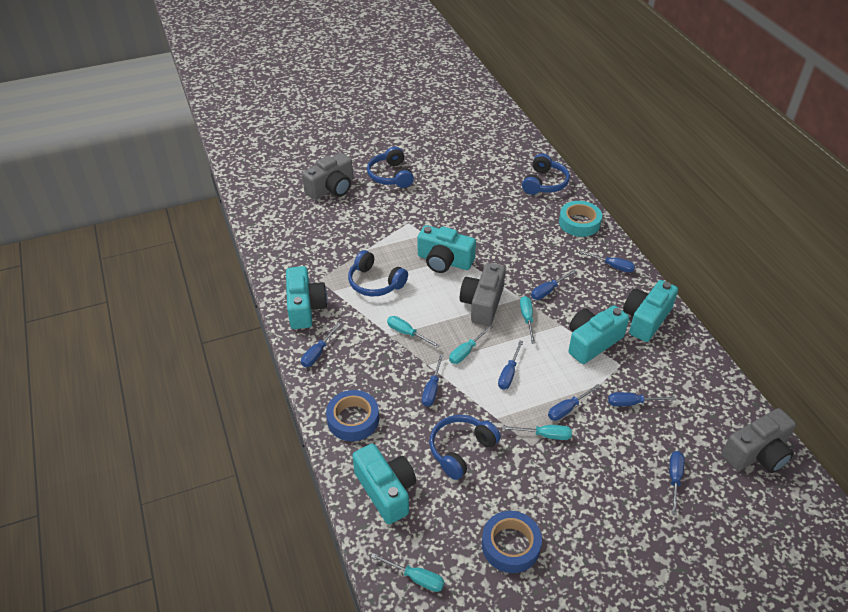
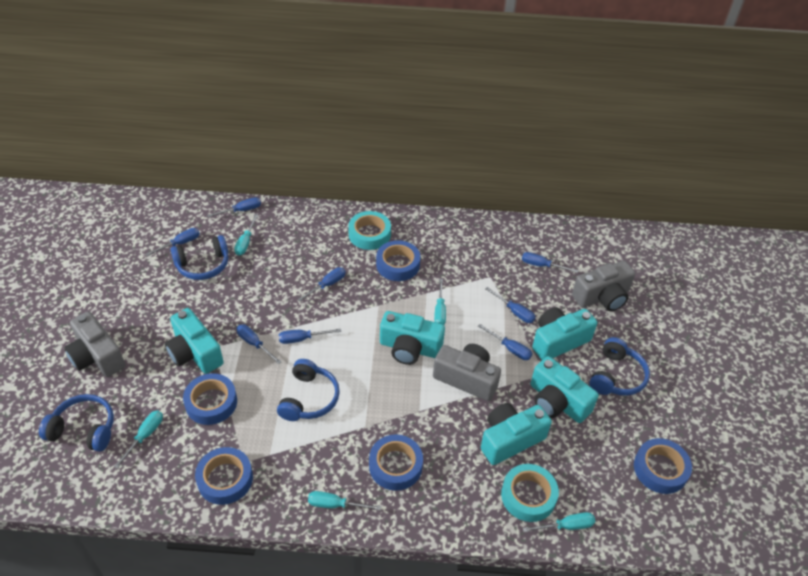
blue tape: 2 -> 5
turquoise tape: 1 -> 2

